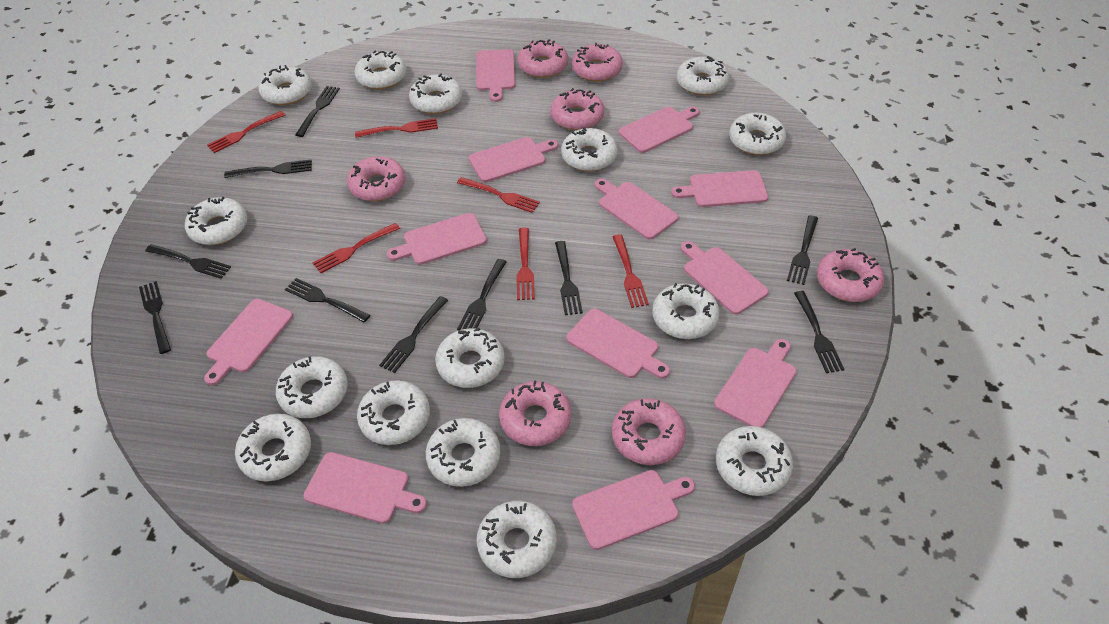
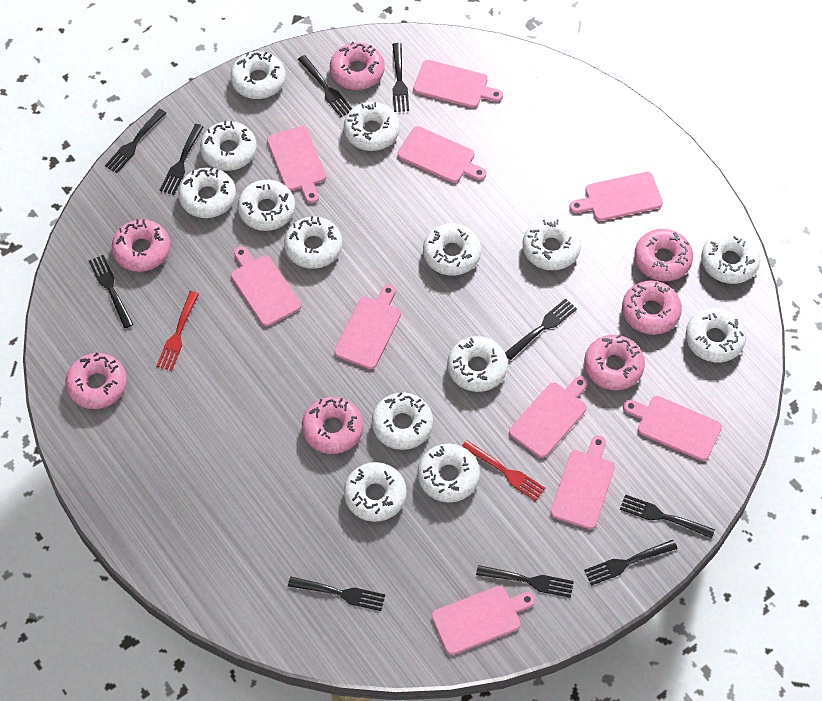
pink cutting board: 12 -> 10
red fork: 6 -> 2
white donut: 15 -> 14

